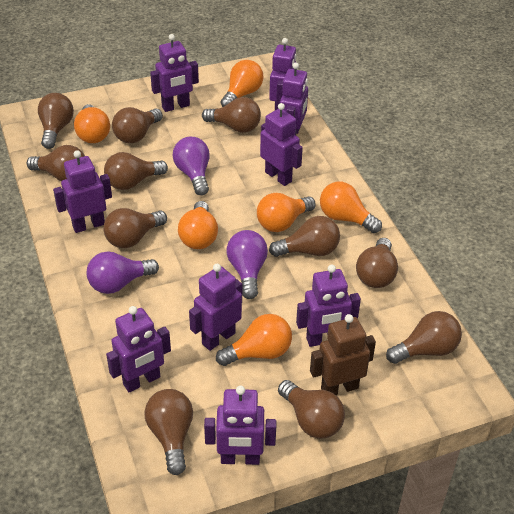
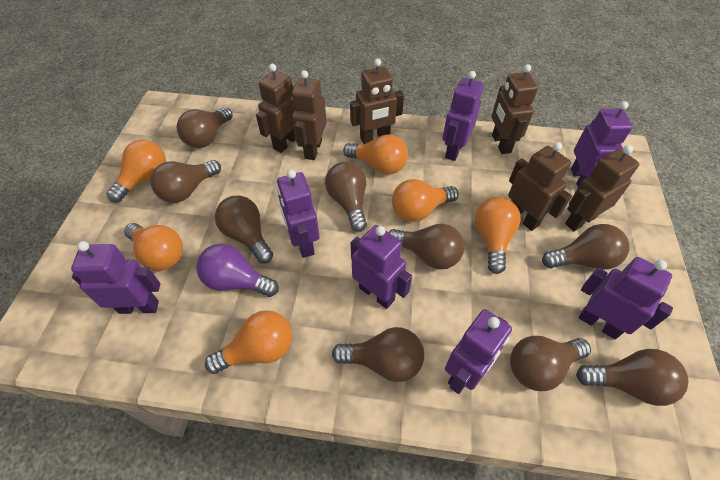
brown light bulb: 11 -> 9
brown robot: 1 -> 6
purple light bulb: 3 -> 1
purple robot: 9 -> 7

